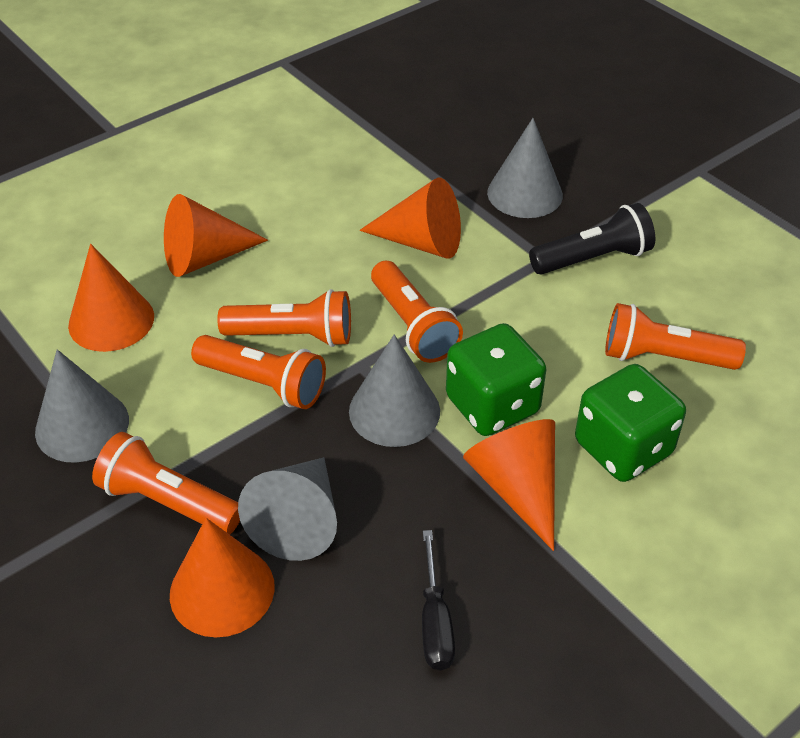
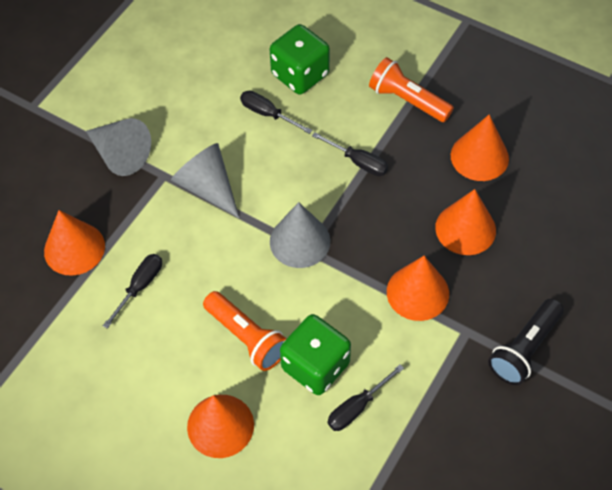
black screwdriver: 1 -> 4
grey cone: 4 -> 3
orange flashlight: 5 -> 2

